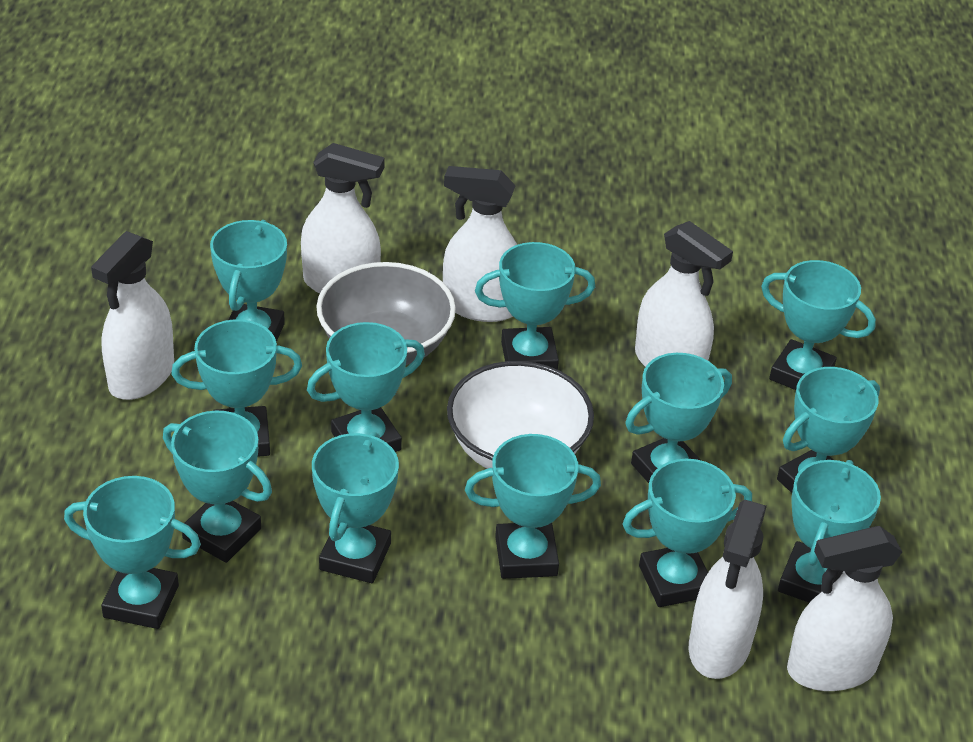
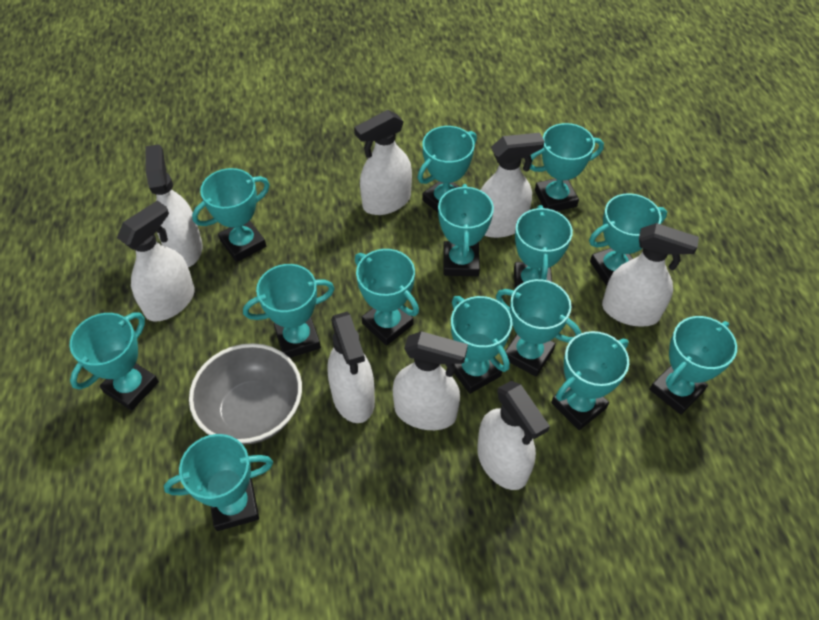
turquoise trophy: 13 -> 14
white bowl: 1 -> 0
white spray bottle: 6 -> 8

